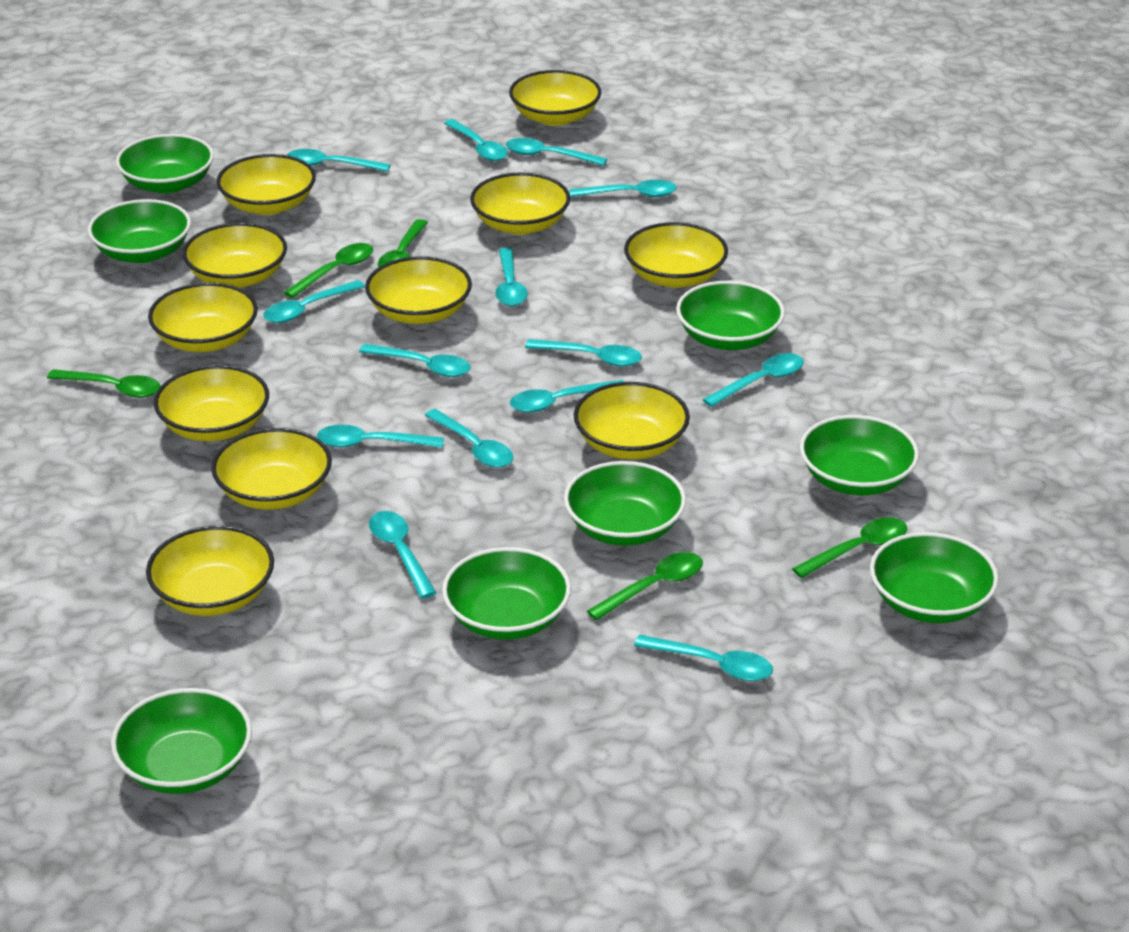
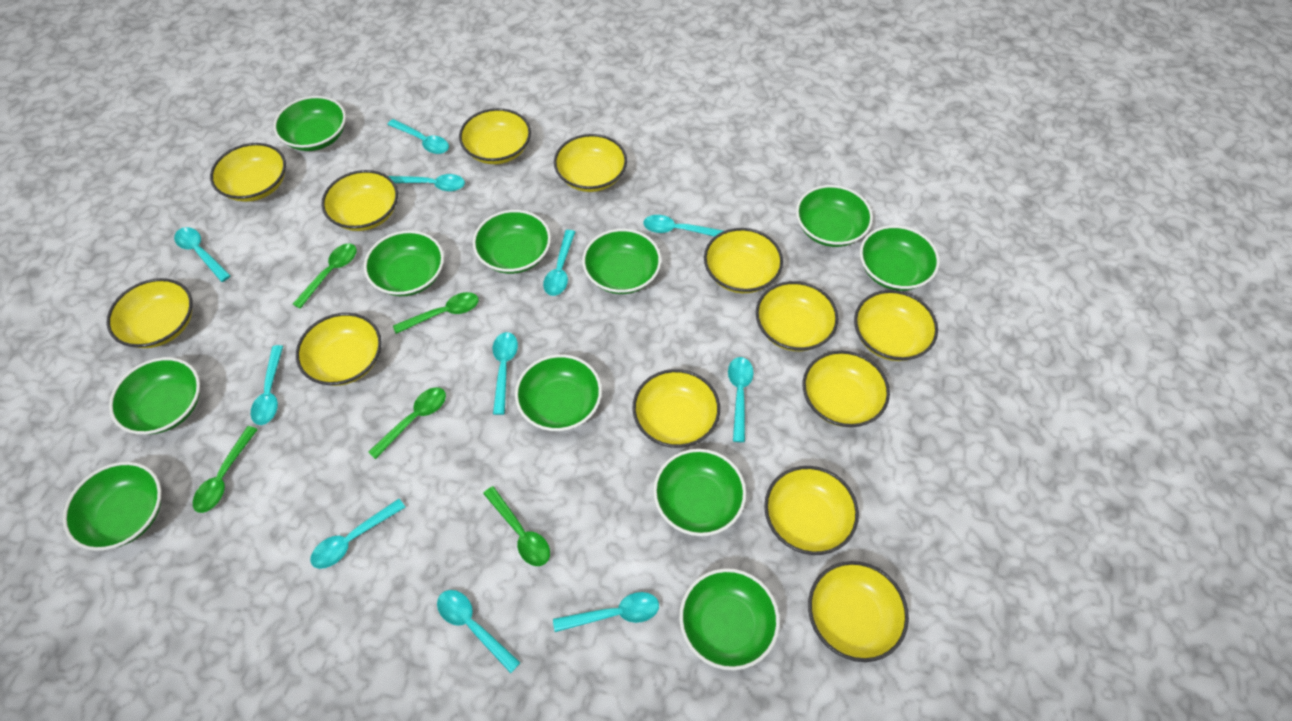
green bowl: 8 -> 11
turquoise spoon: 14 -> 11
yellow bowl: 11 -> 13

